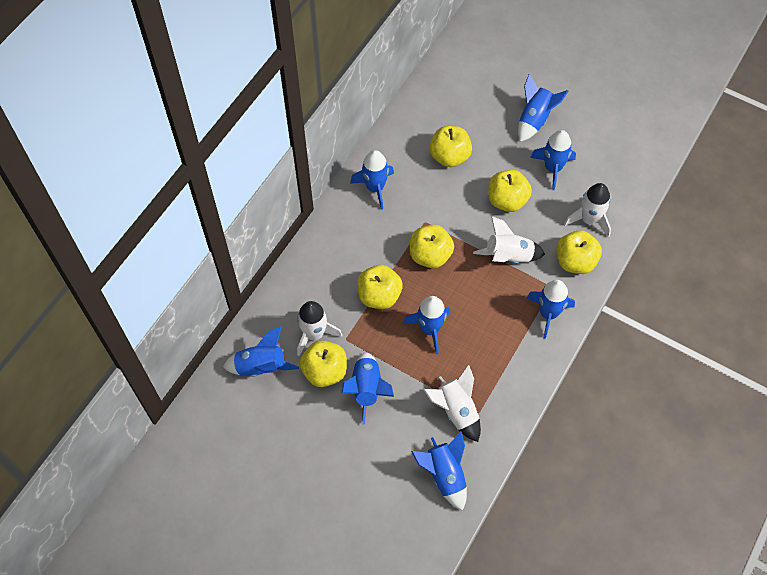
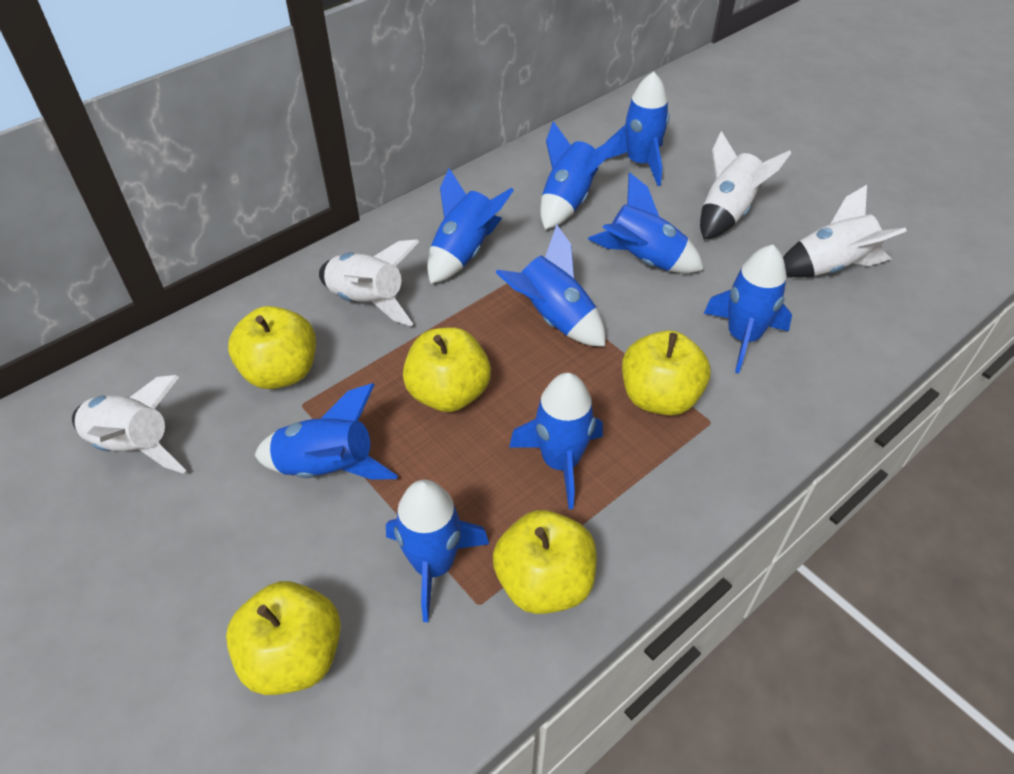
blue rocket: 8 -> 9
yellow apple: 6 -> 5

